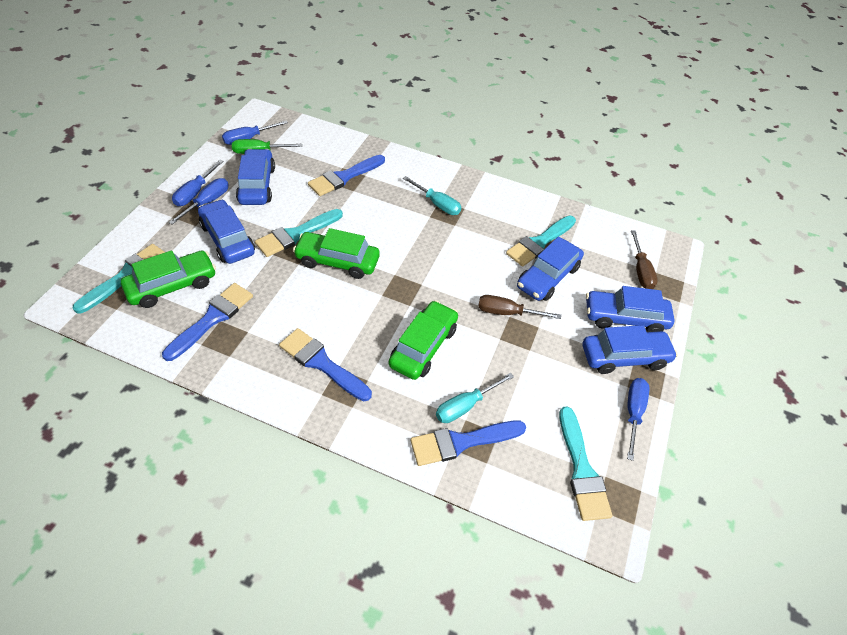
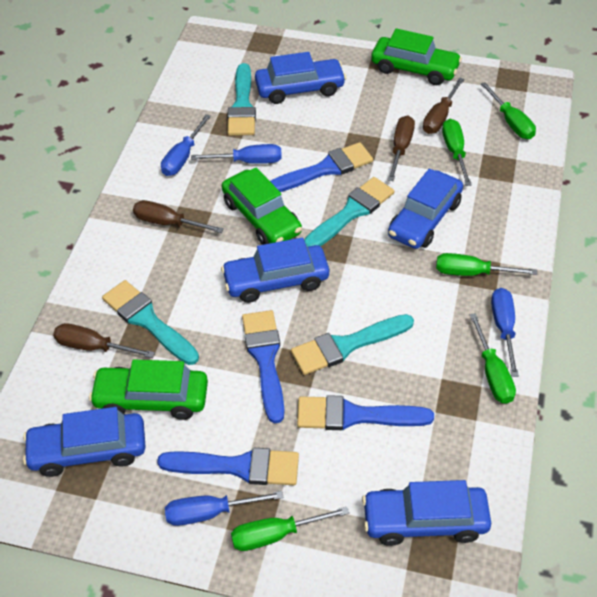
brown screwdriver: 2 -> 4
green screwdriver: 1 -> 5
turquoise screwdriver: 2 -> 0

